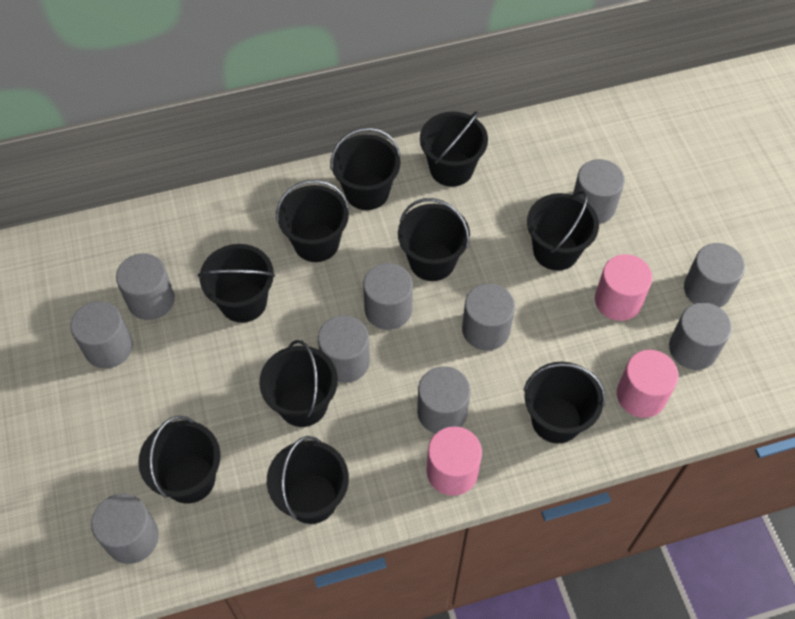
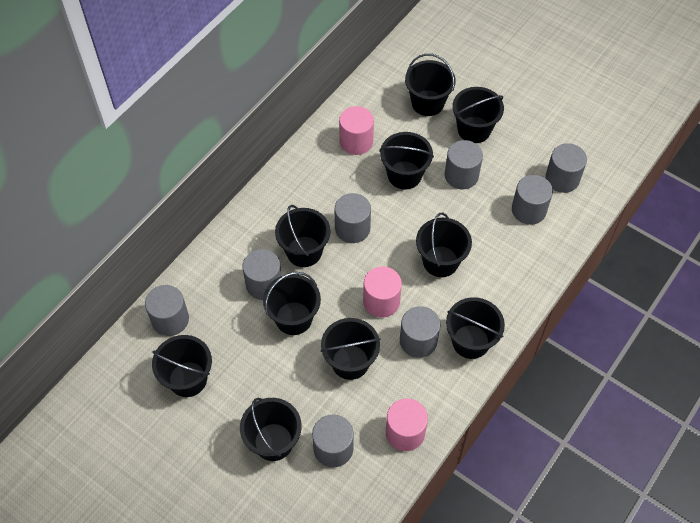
grey cylinder: 10 -> 8

